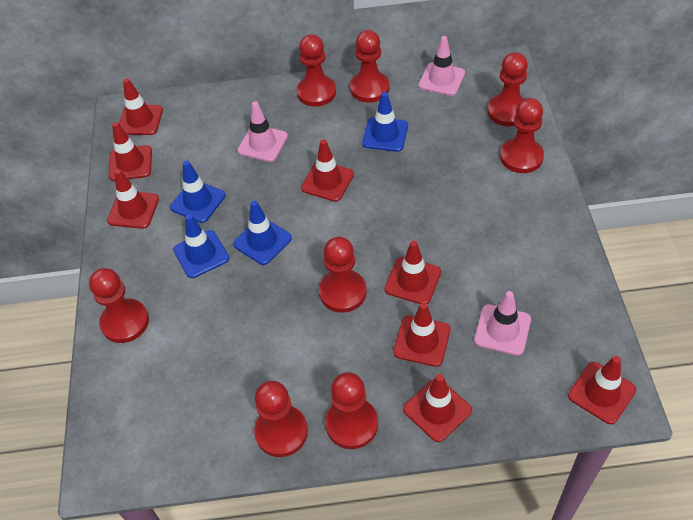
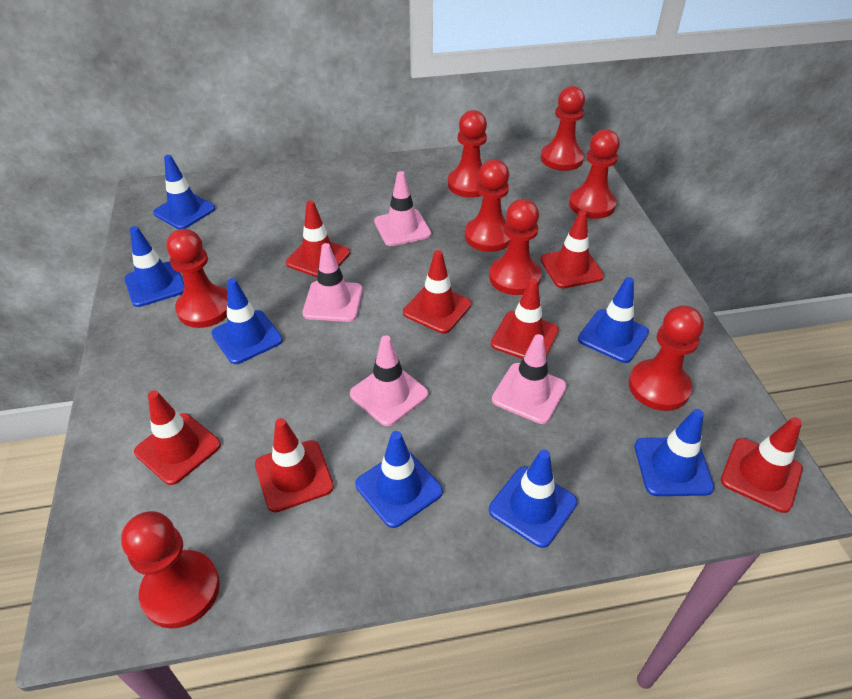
blue traffic cone: 4 -> 7
pink traffic cone: 3 -> 4
red traffic cone: 8 -> 7

